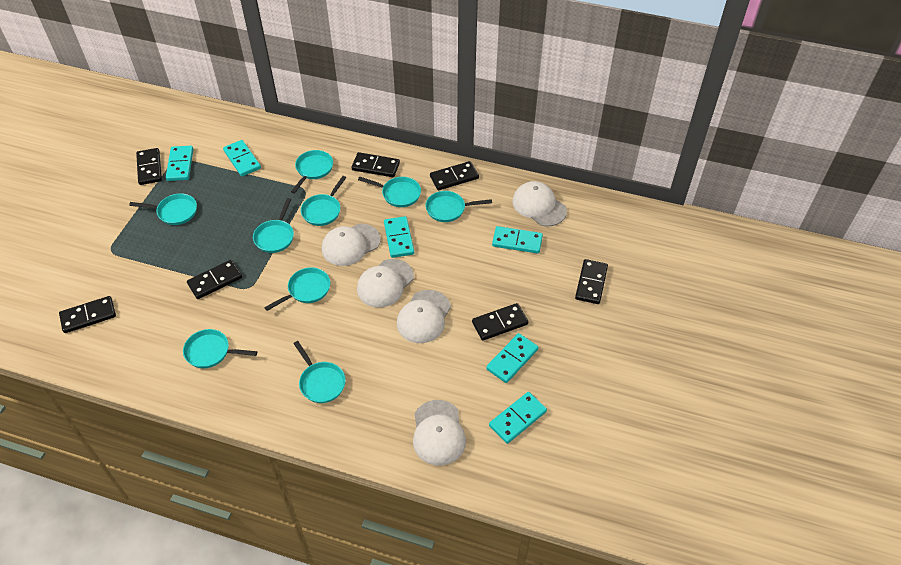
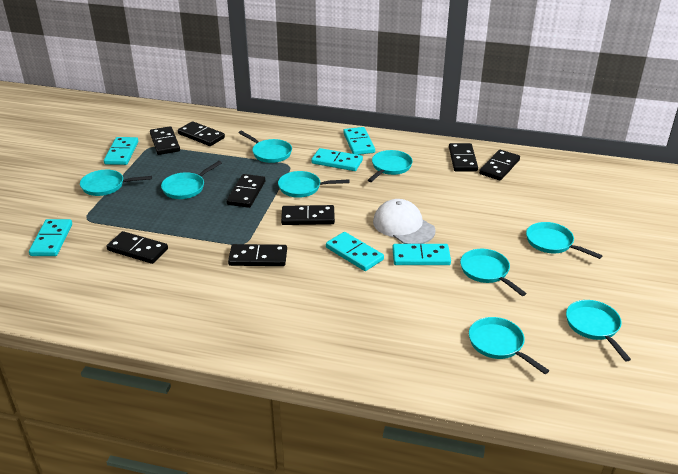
black domino: 7 -> 8
white cap: 5 -> 1

